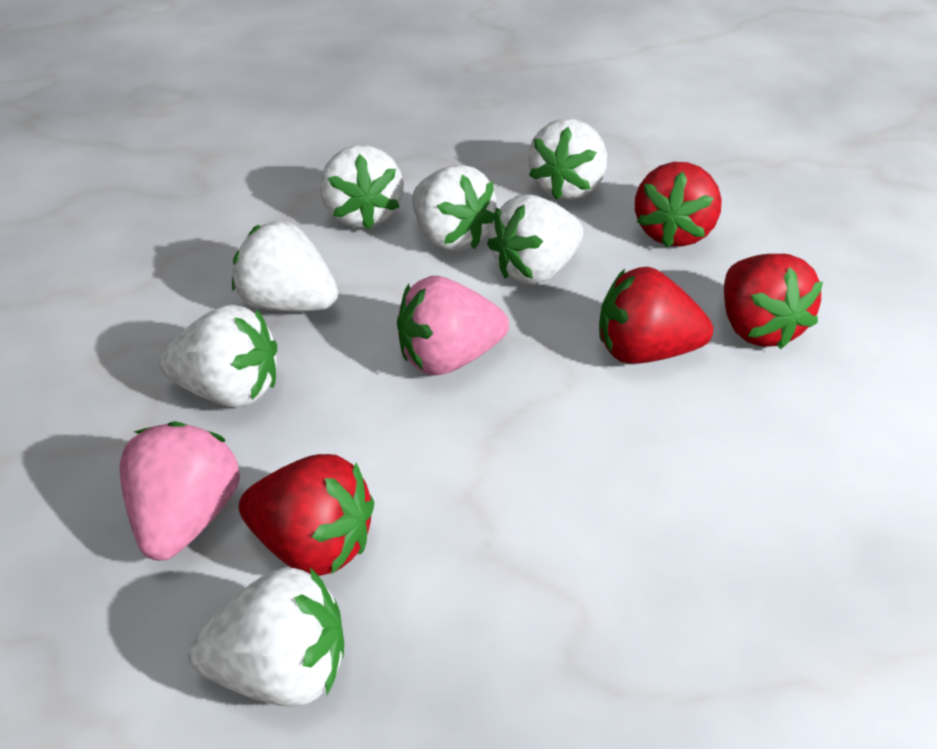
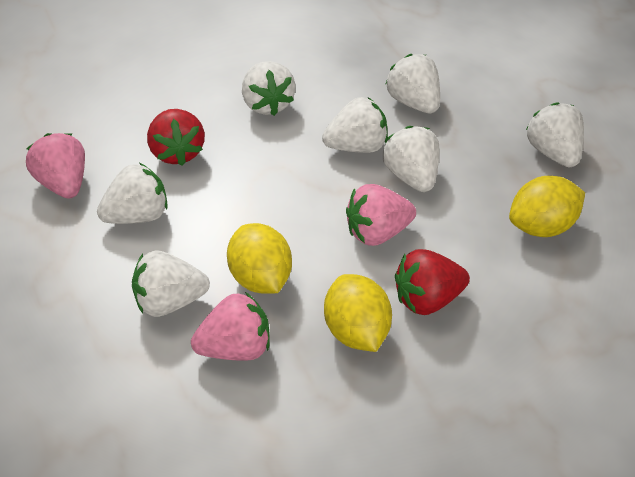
pink strawberry: 2 -> 3
red strawberry: 4 -> 2
yellow lemon: 0 -> 3

